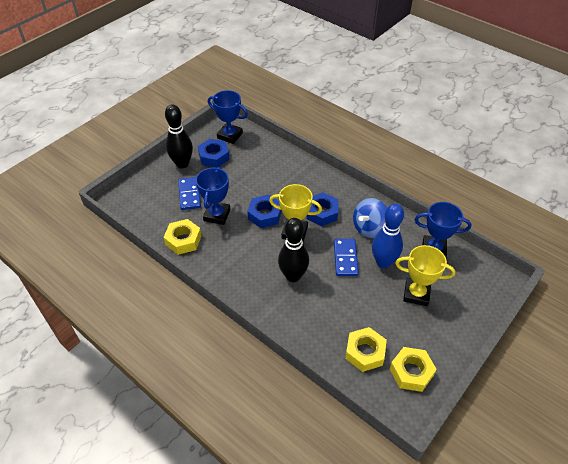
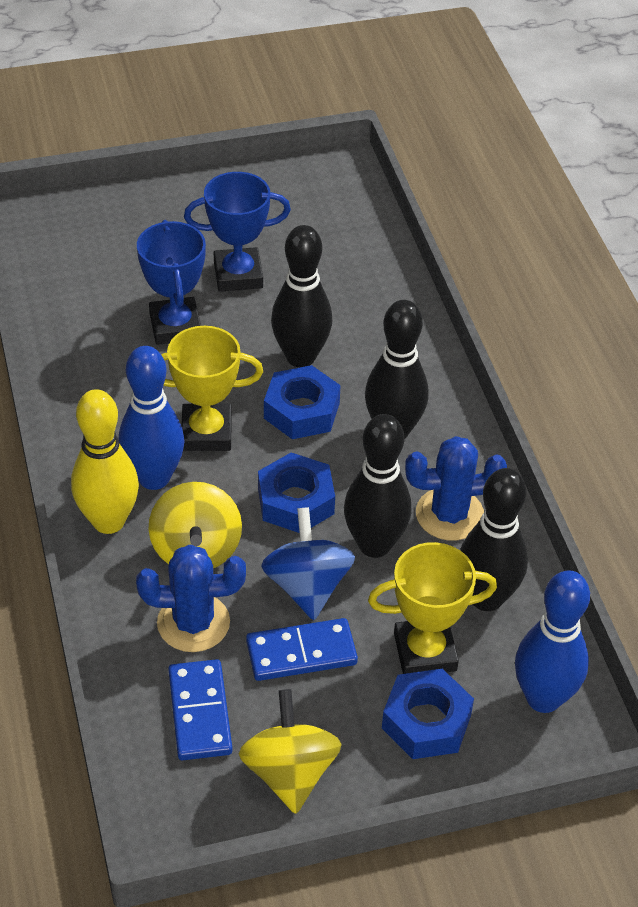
black bowling pin: 2 -> 4
blue bowling pin: 1 -> 2
blue cactus: 0 -> 2
blue trophy: 3 -> 2
yellow bowling pin: 0 -> 1
yellow nut: 3 -> 0
yellow spinning top: 0 -> 2

